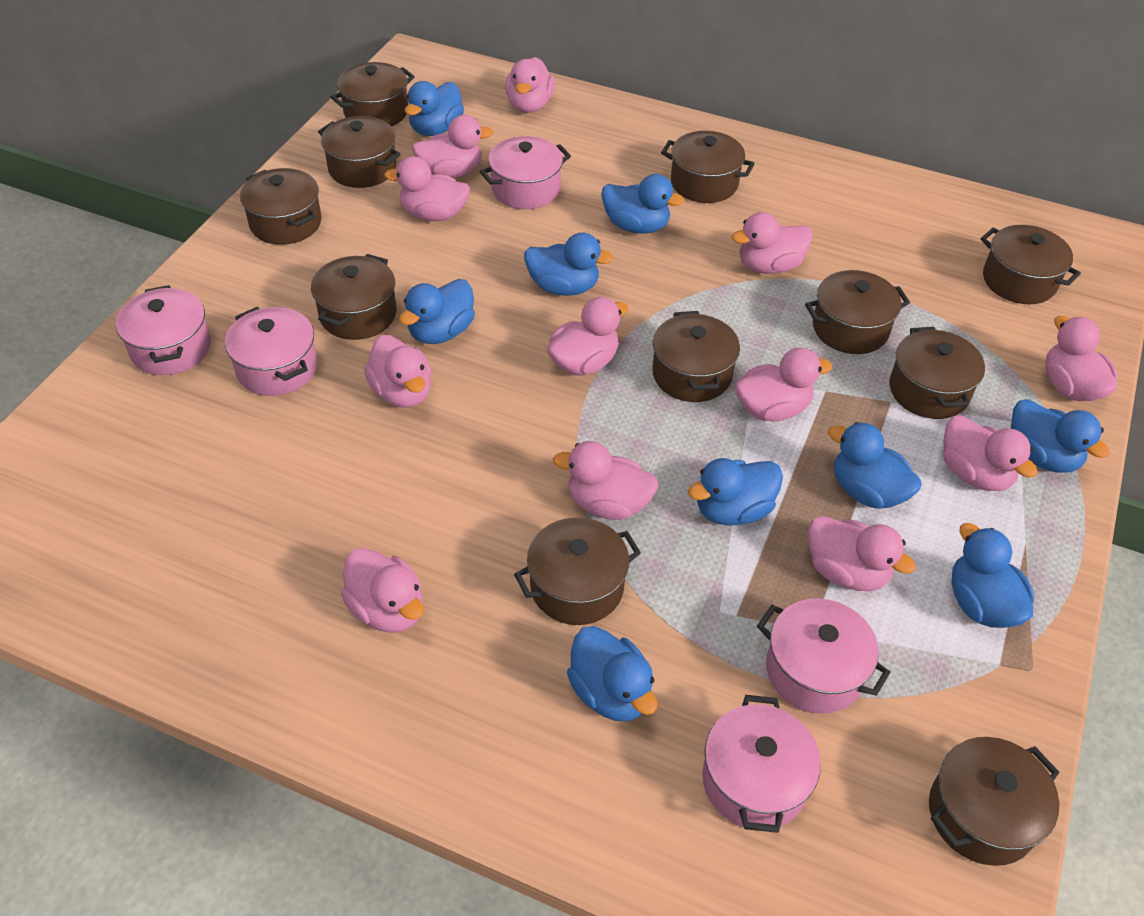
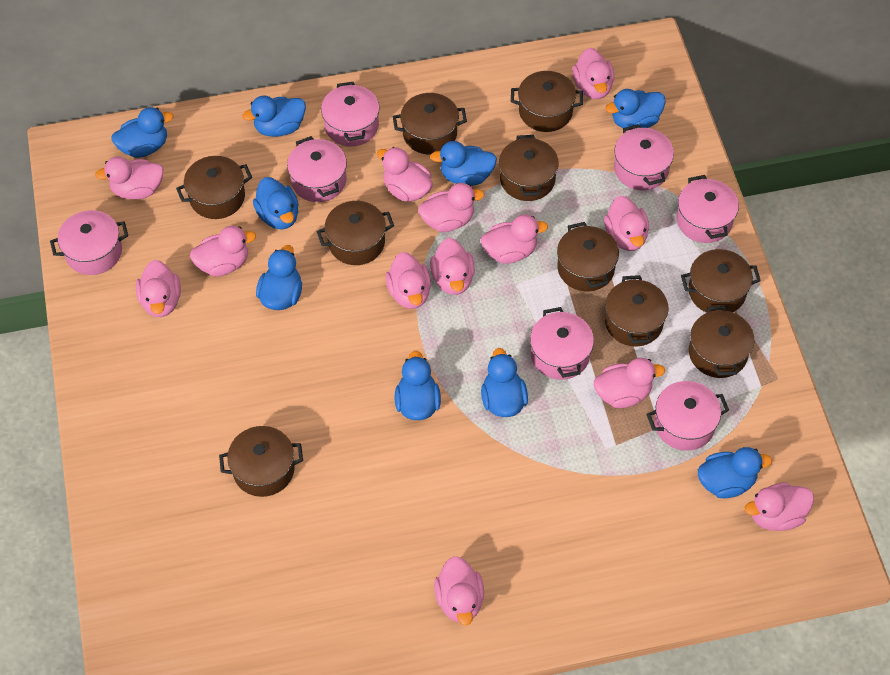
brown pot: 11 -> 10
pink duck: 12 -> 13
pink pot: 5 -> 7

